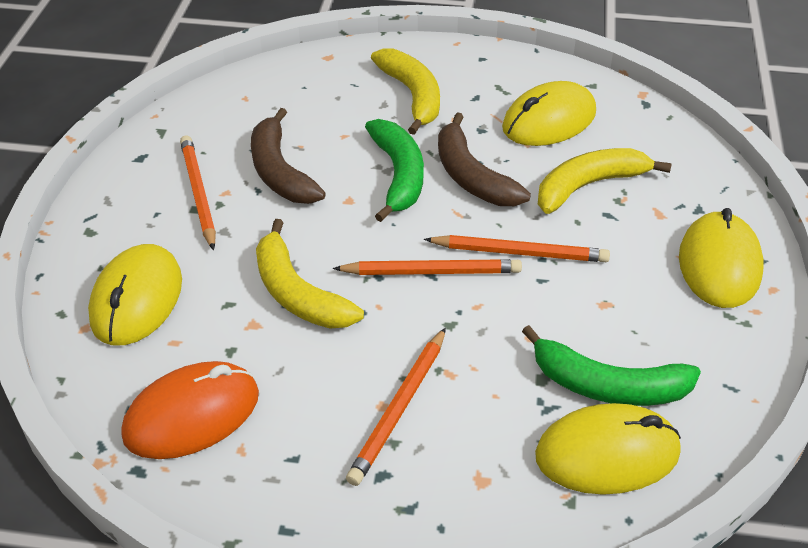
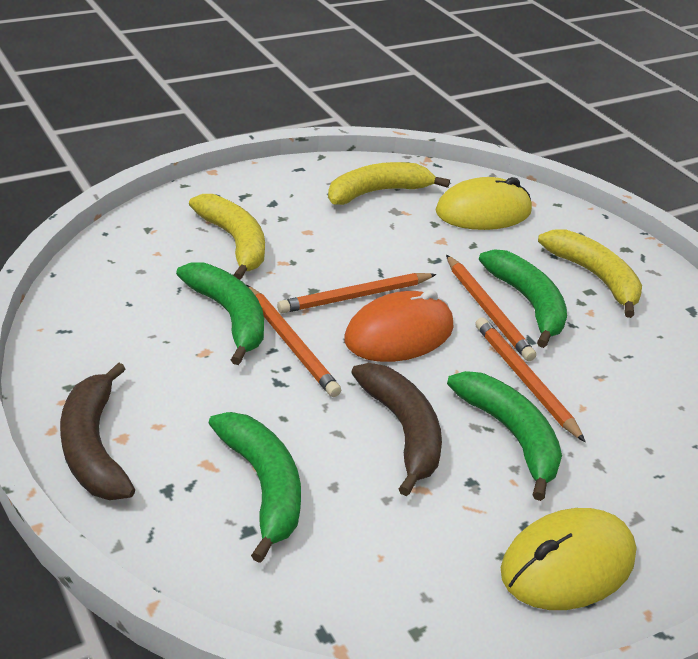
green banana: 2 -> 4
yellow mouse: 4 -> 2

